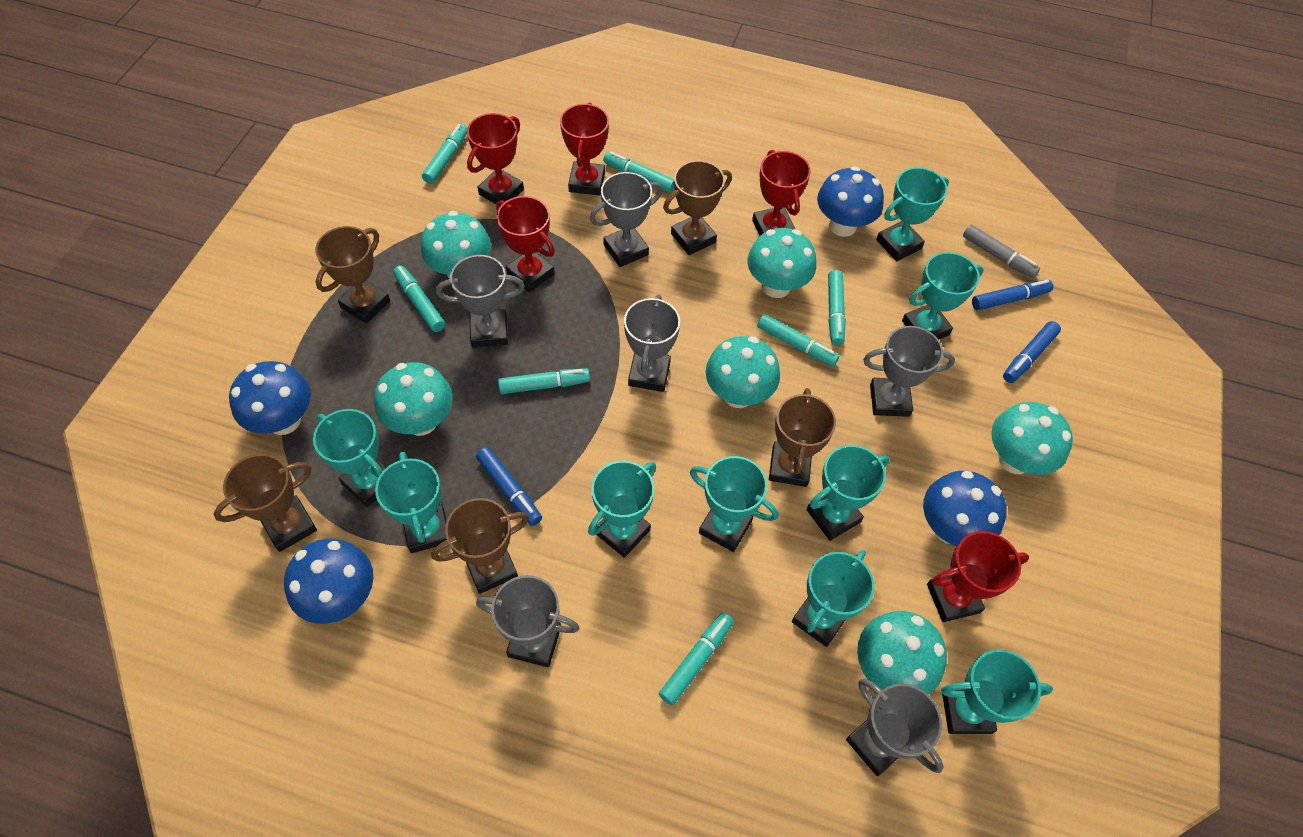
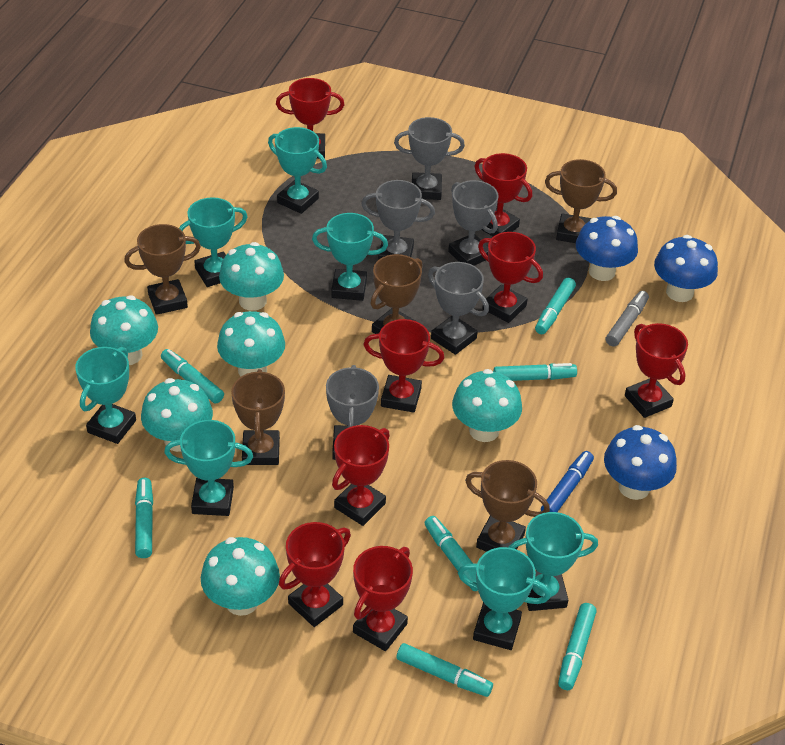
blue marker: 3 -> 1
blue mushroom: 4 -> 3
grey trophy: 6 -> 5
red trophy: 5 -> 8
turquoise trophy: 9 -> 7

